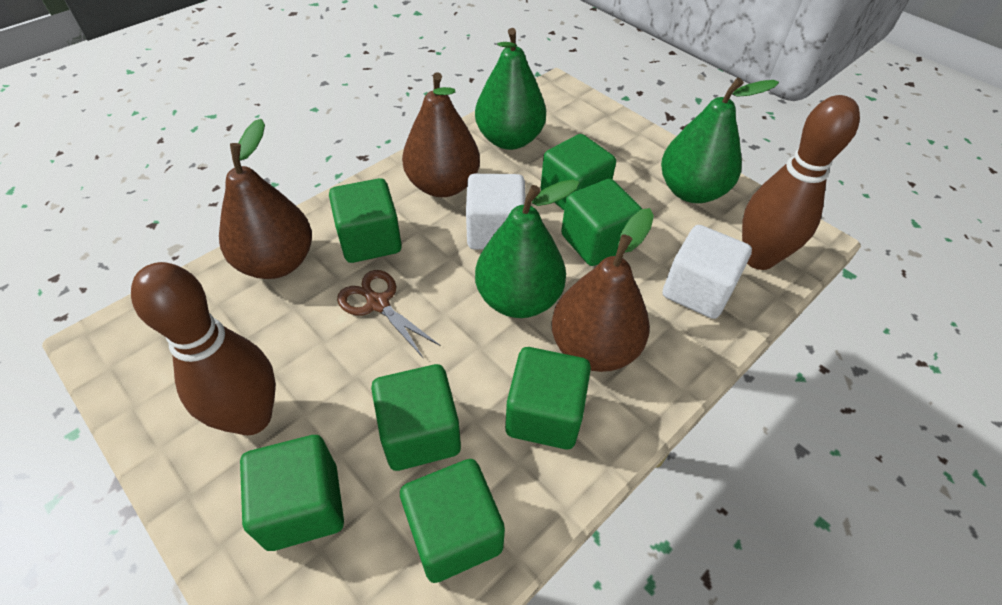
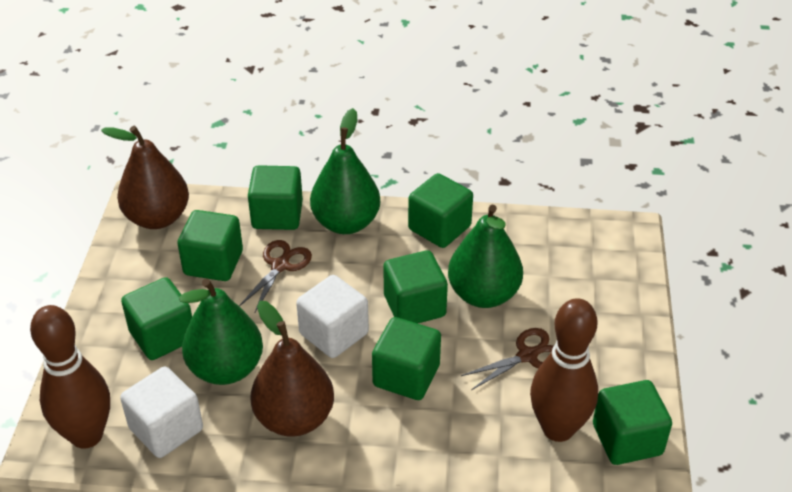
brown pear: 3 -> 2
brown scissors: 1 -> 2

